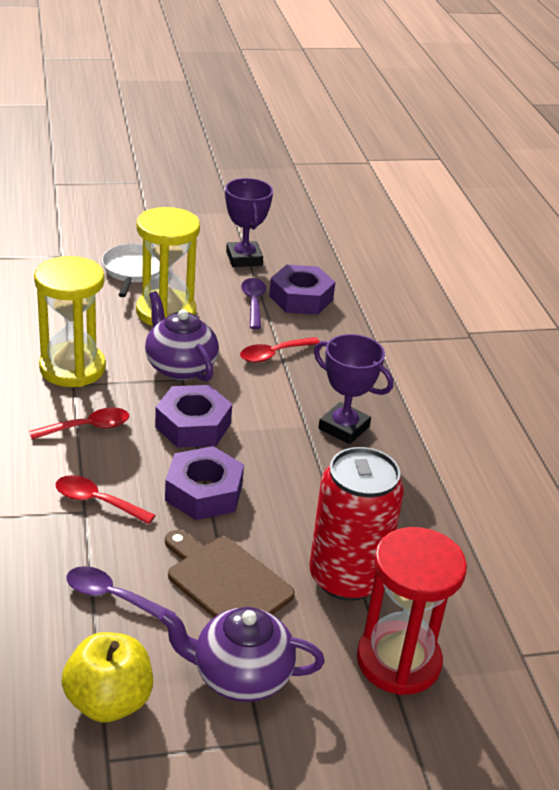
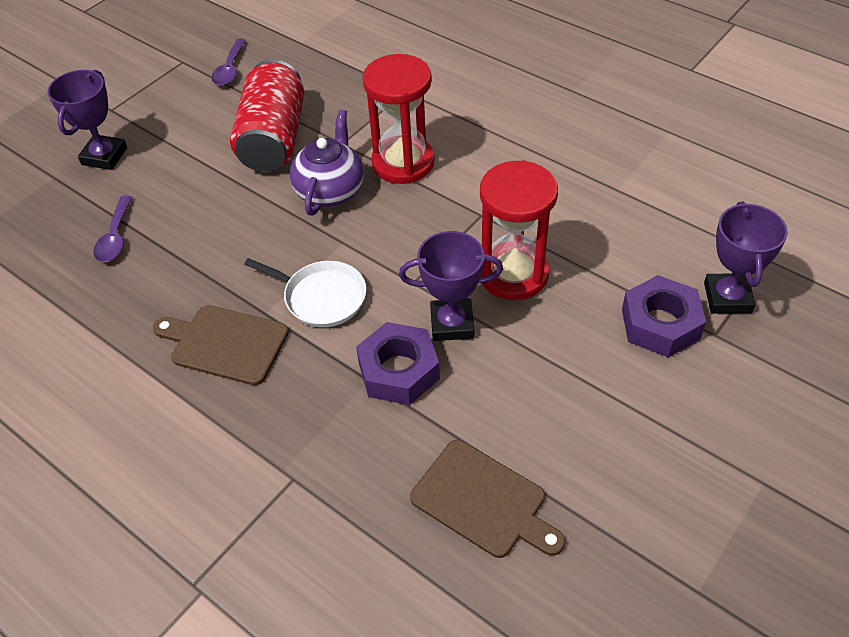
brown cutting board: 1 -> 2
purple nut: 3 -> 2
purple teapot: 2 -> 1
purple trophy: 2 -> 3
red hourglass: 1 -> 2
red spoon: 3 -> 0
yellow apple: 1 -> 0
yellow hourglass: 2 -> 0

